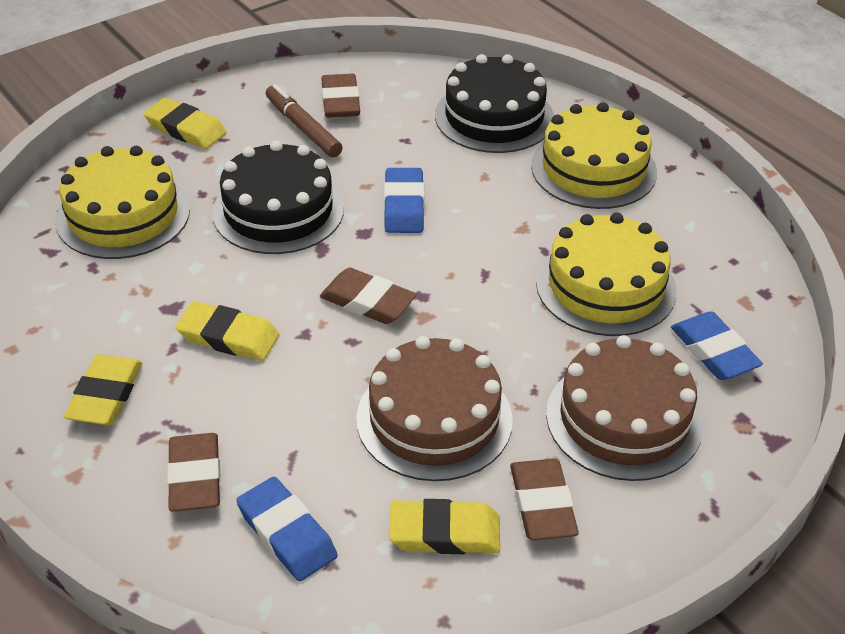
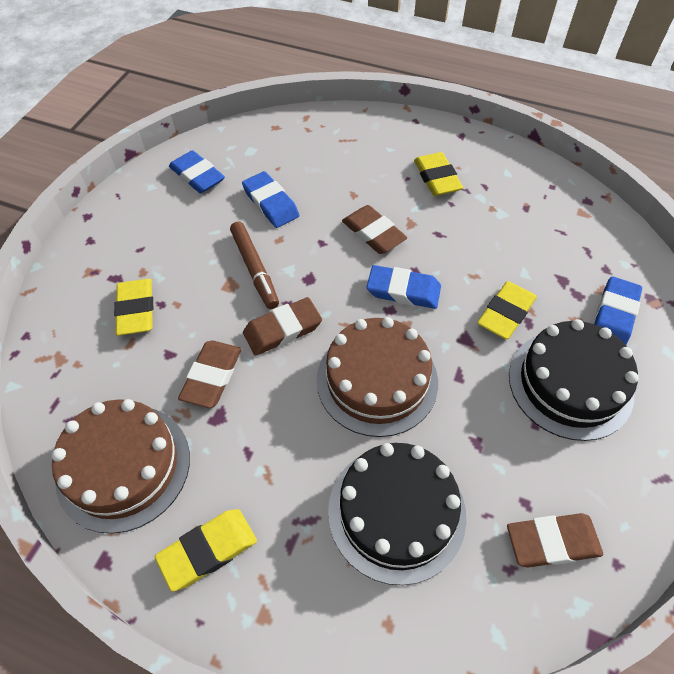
blue eraser: 3 -> 4
yellow cake: 3 -> 0

